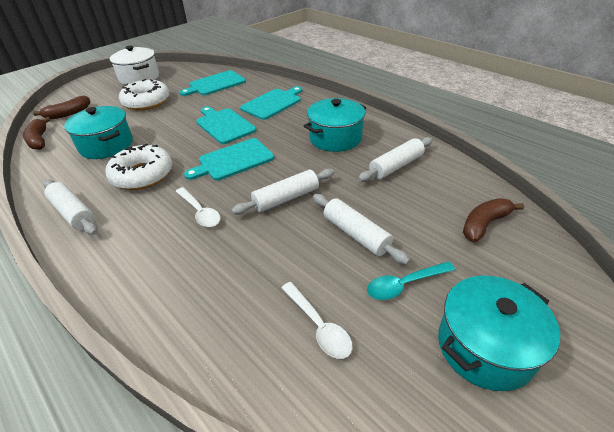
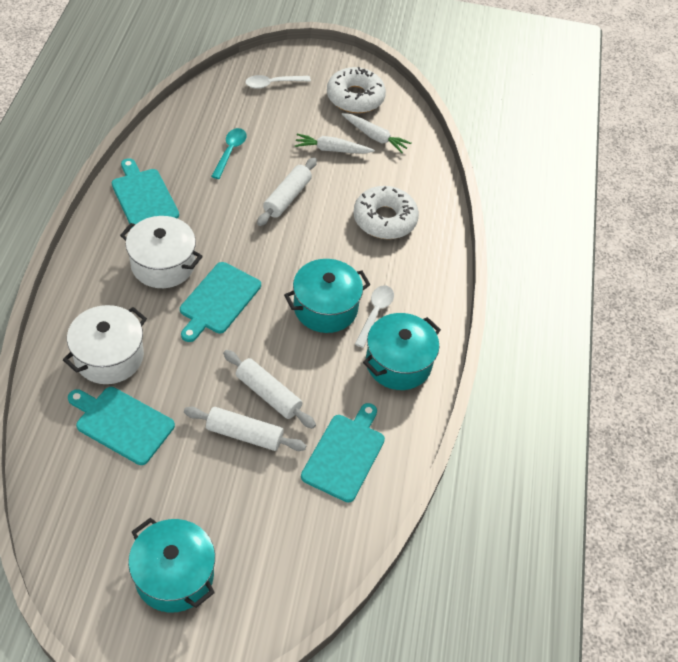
brown banana: 3 -> 0
white carrot: 0 -> 2
white pot: 1 -> 2
white rolling pin: 4 -> 3

